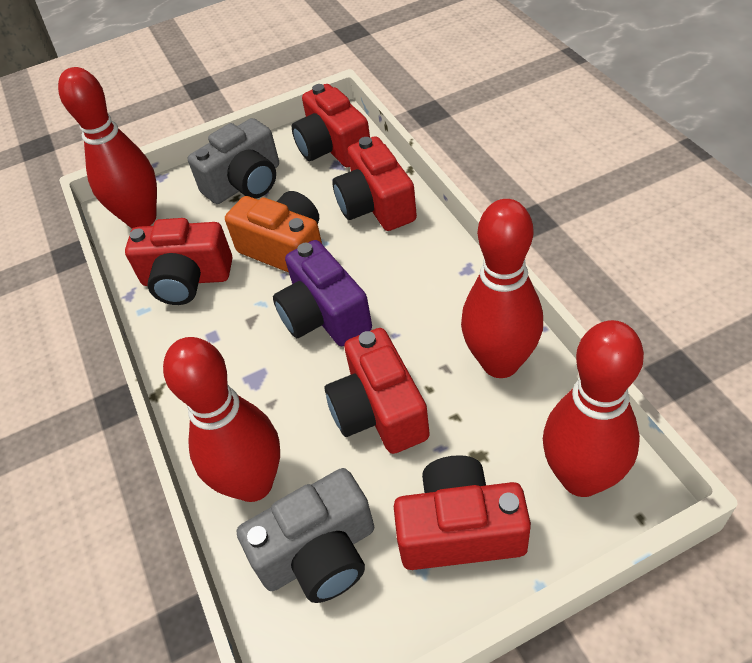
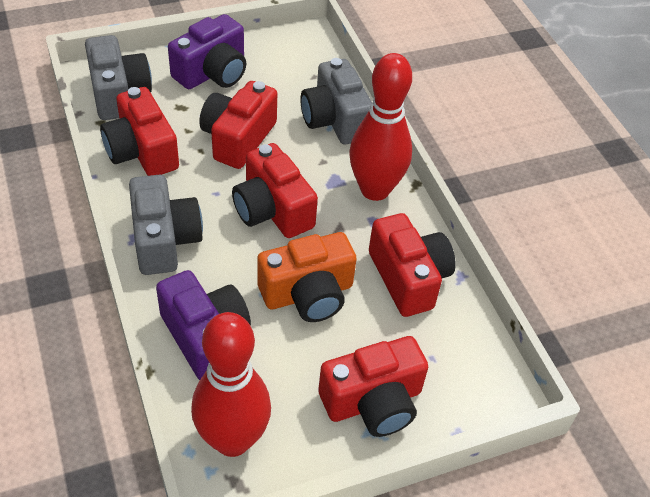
grey camera: 2 -> 3
purple camera: 1 -> 2
red bowling pin: 4 -> 2

